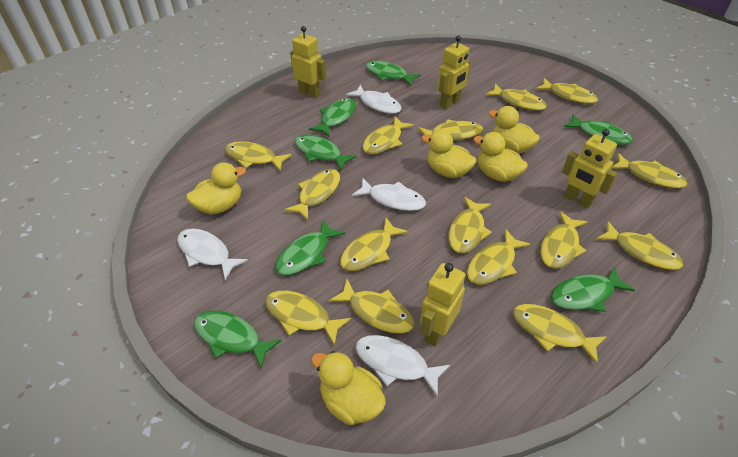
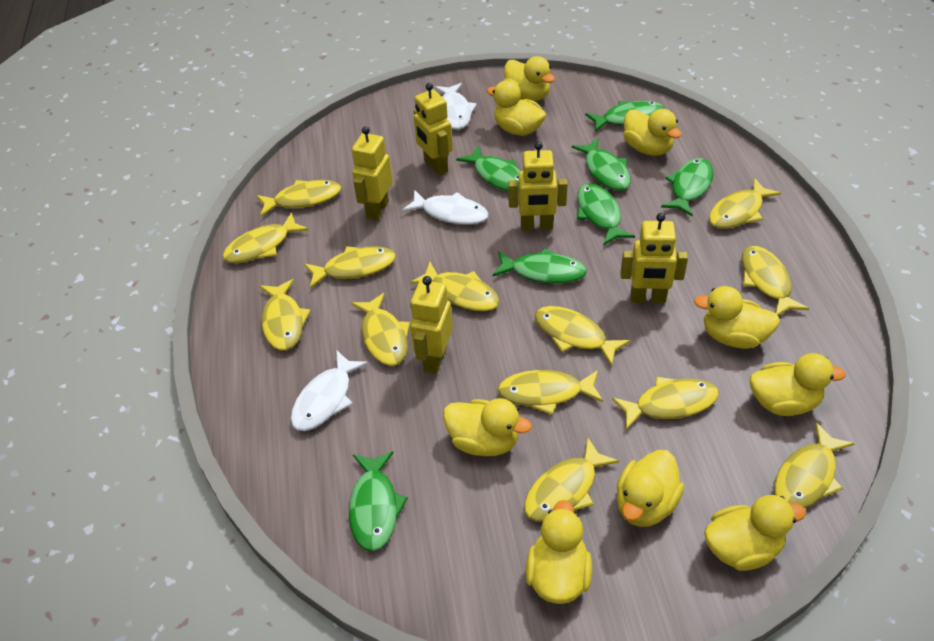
white fish: 4 -> 3
yellow duck: 5 -> 9
yellow fish: 15 -> 13
yellow robot: 4 -> 5

